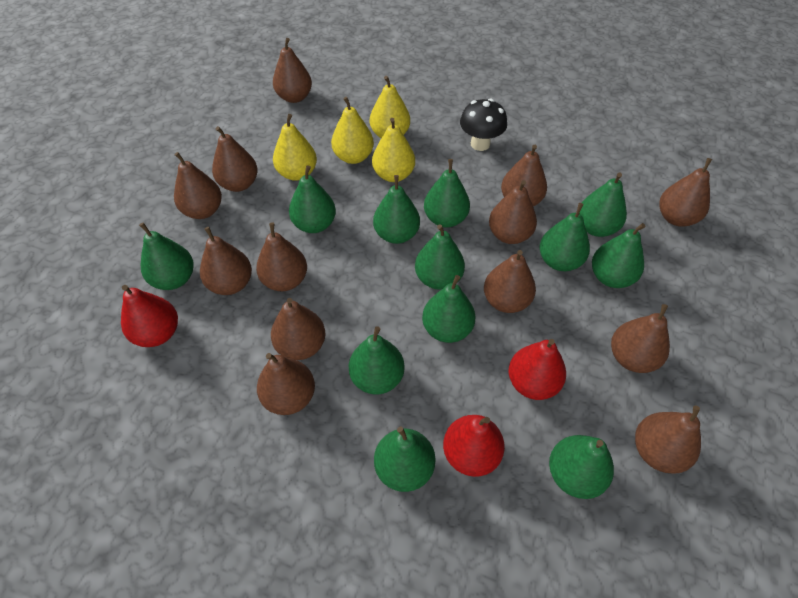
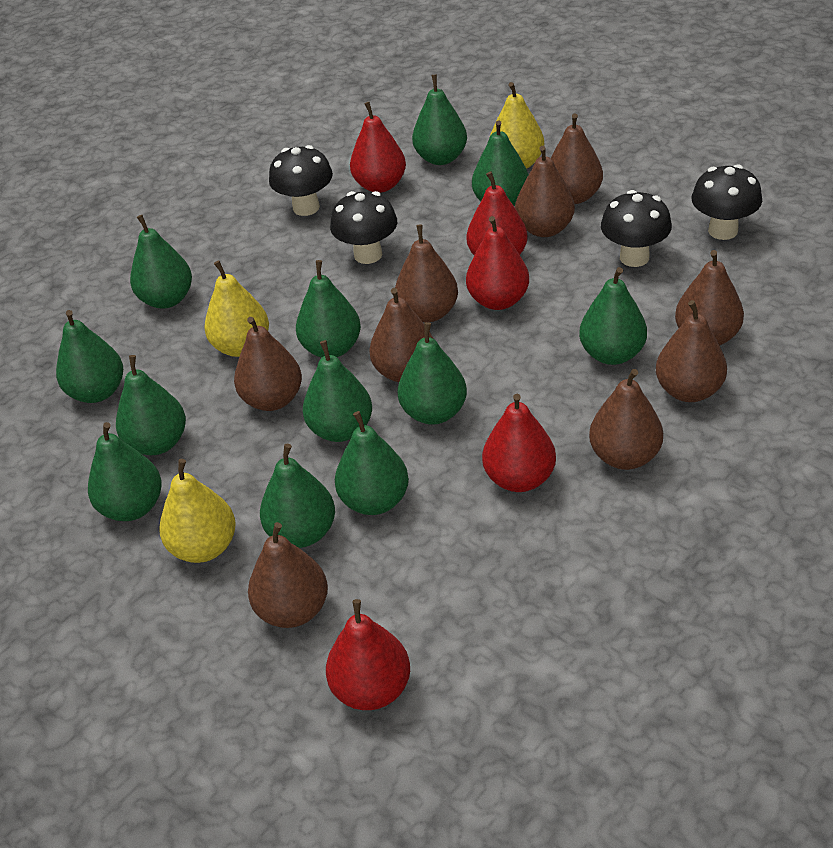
black mushroom: 1 -> 4
brown pear: 13 -> 9
red pear: 3 -> 5
yellow pear: 4 -> 3

